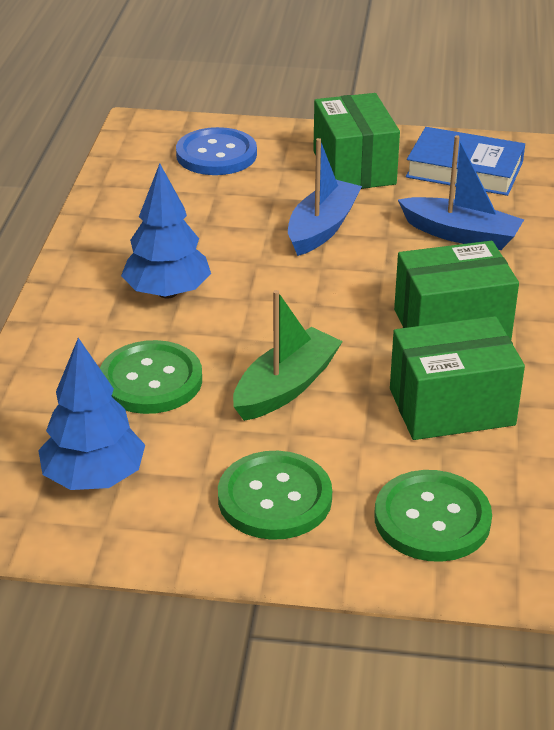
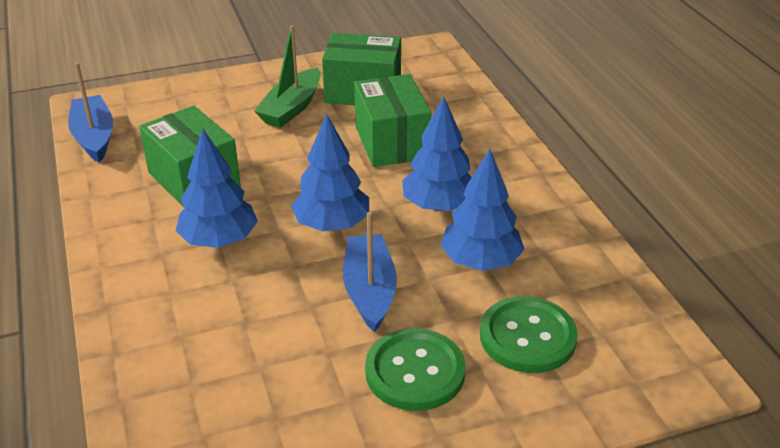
blue book: 1 -> 0
blue button: 1 -> 0
blue tree: 2 -> 4
green button: 3 -> 2

